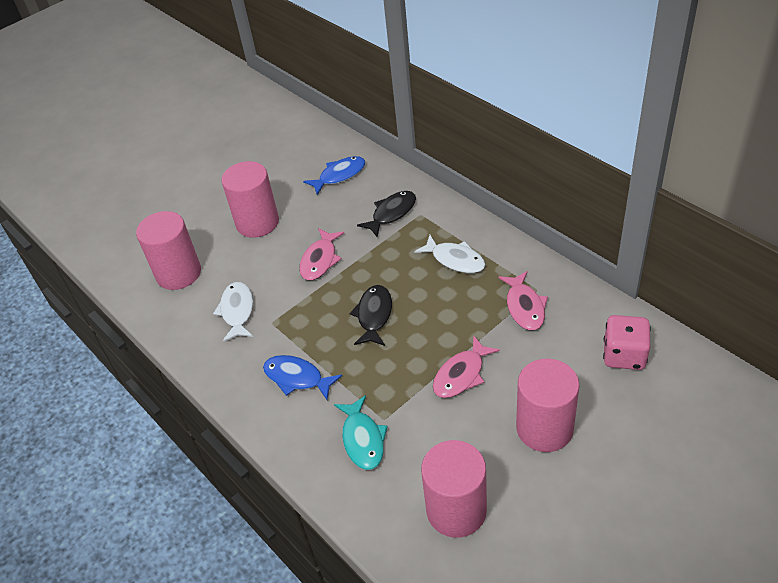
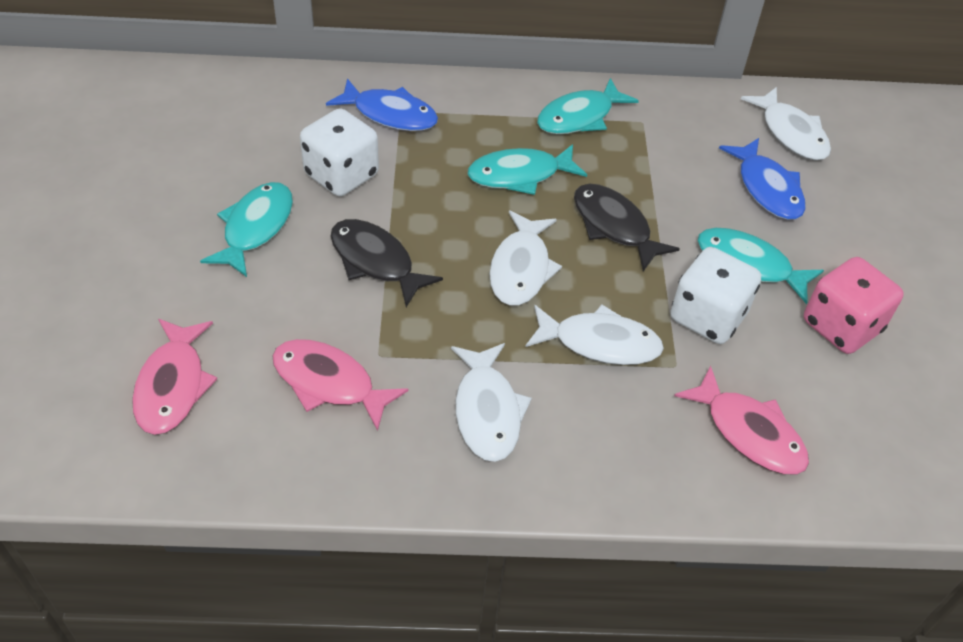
pink cylinder: 4 -> 0
turquoise fish: 1 -> 4
white dice: 0 -> 2
white fish: 2 -> 4

